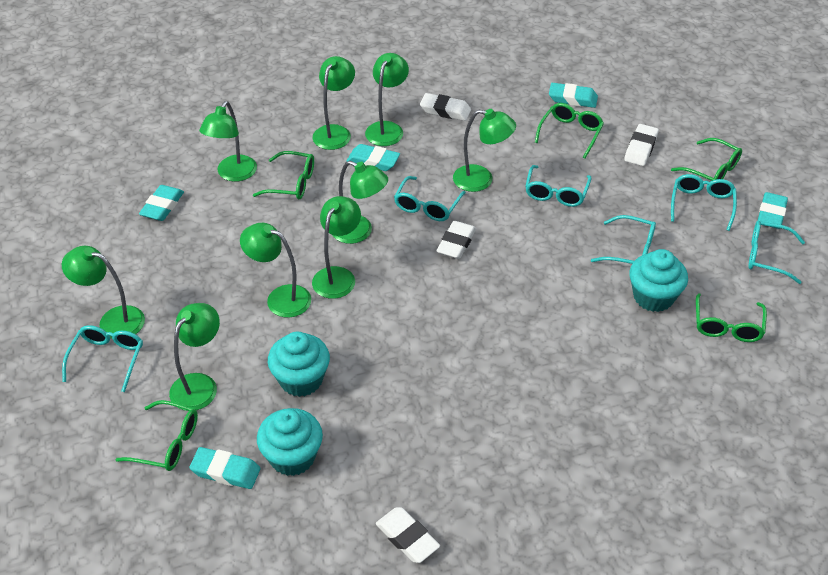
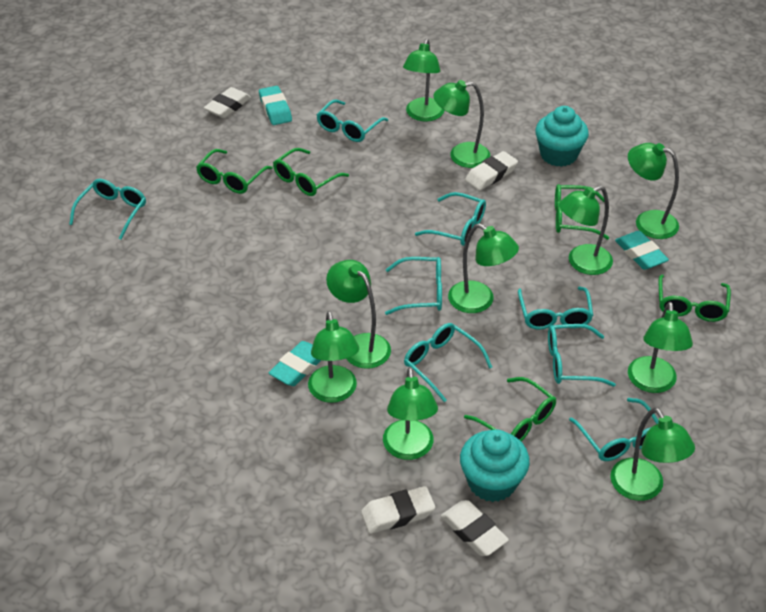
green lamp: 9 -> 10
turquoise cupcake: 3 -> 2
turquoise eraser: 5 -> 3
turquoise glasses: 6 -> 8

